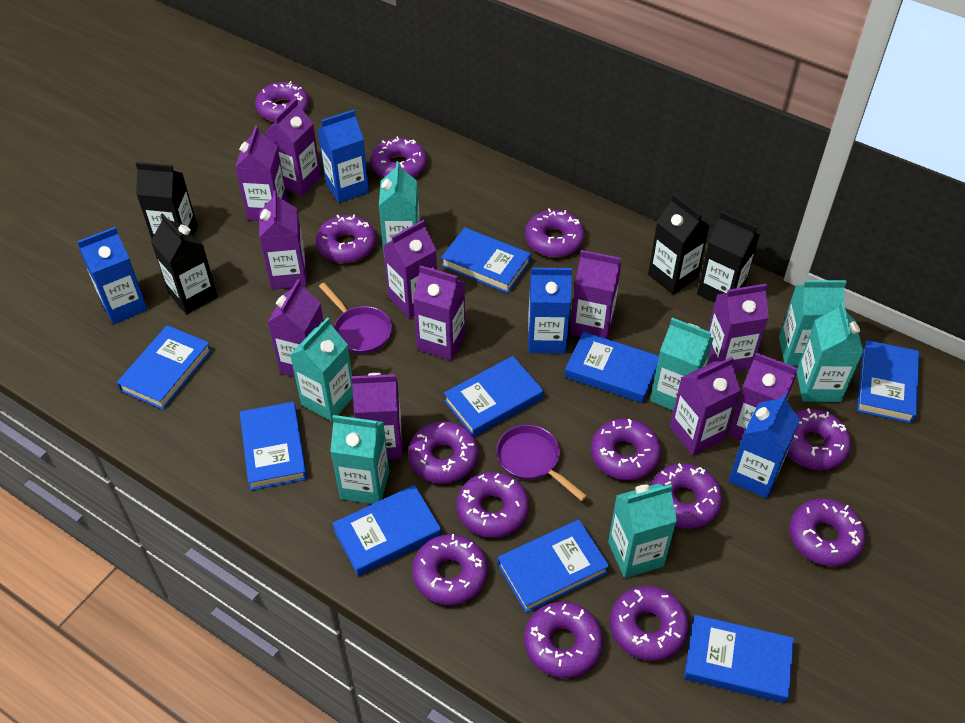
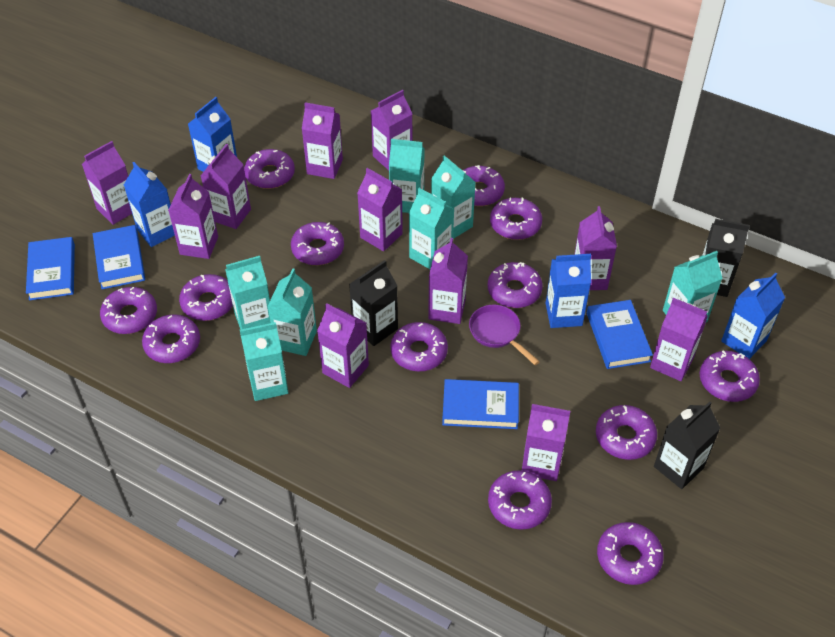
black carton: 4 -> 3
blue book: 9 -> 4
purple pan: 2 -> 1

